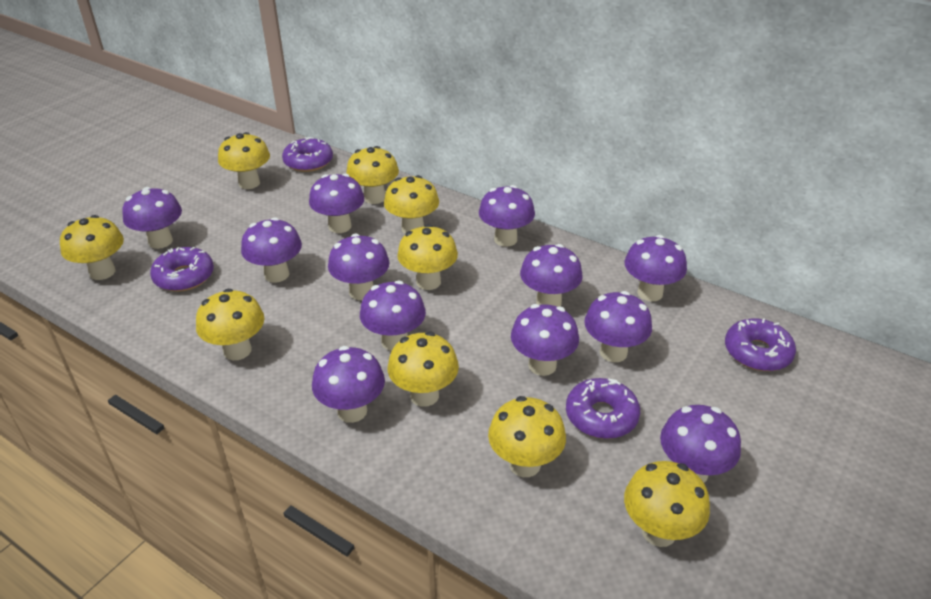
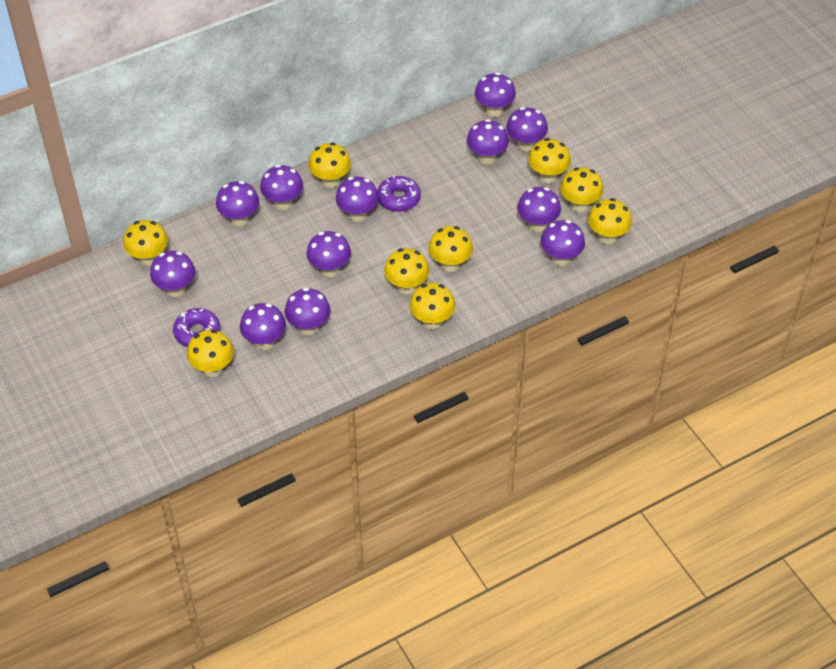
purple donut: 4 -> 2

